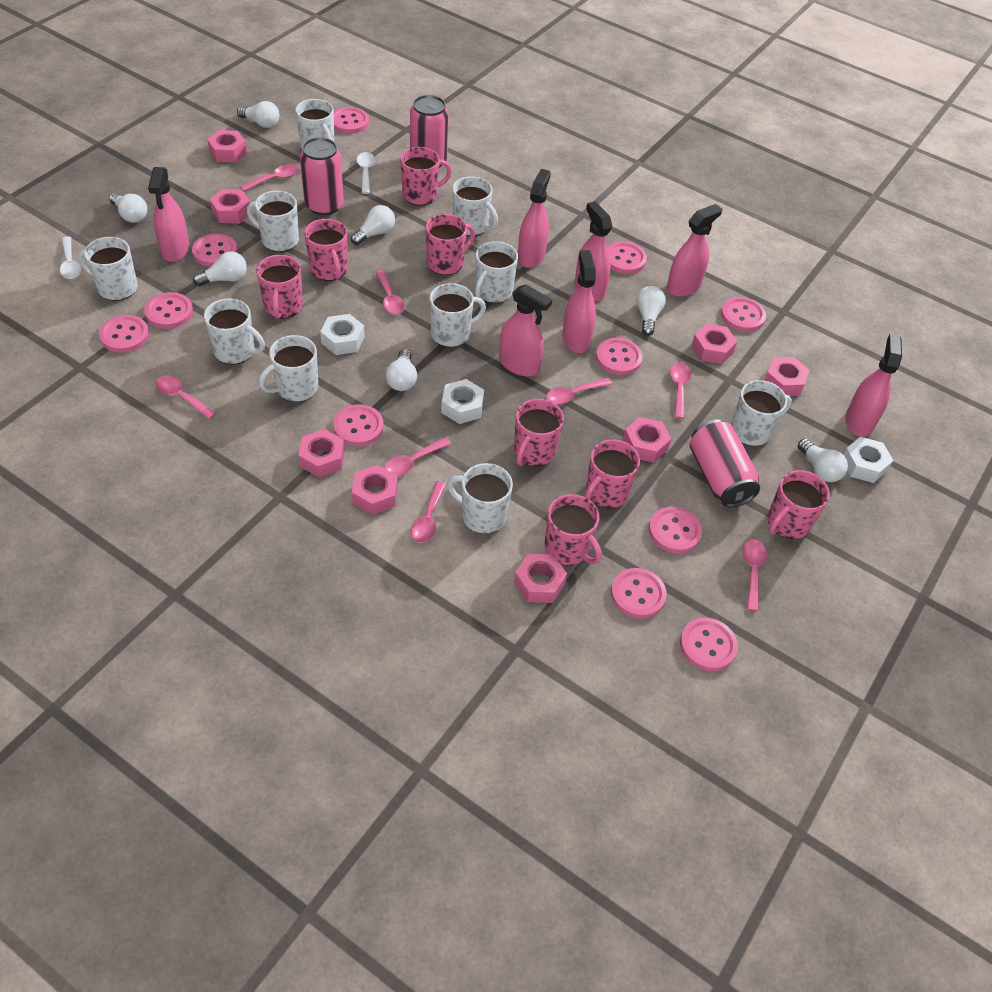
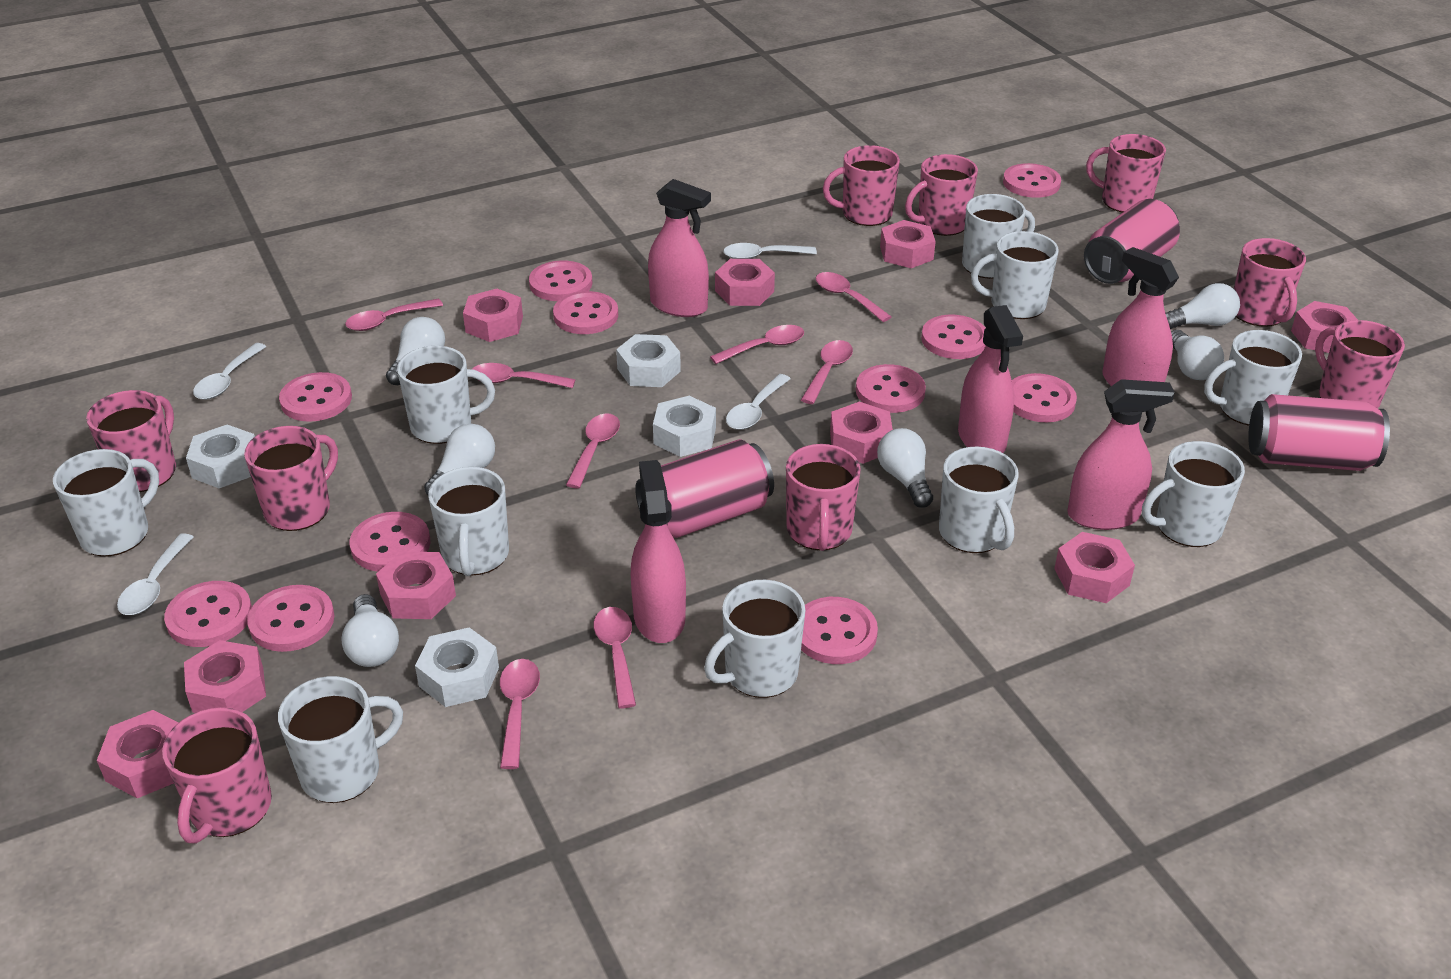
pink mug: 8 -> 9
pink nut: 8 -> 9
pink spray bottle: 7 -> 5
white light bulb: 7 -> 6
white nut: 3 -> 4
white spoon: 2 -> 4

